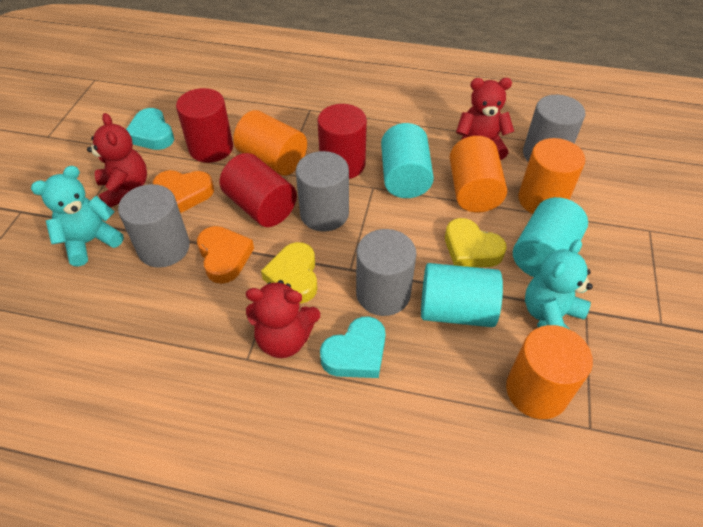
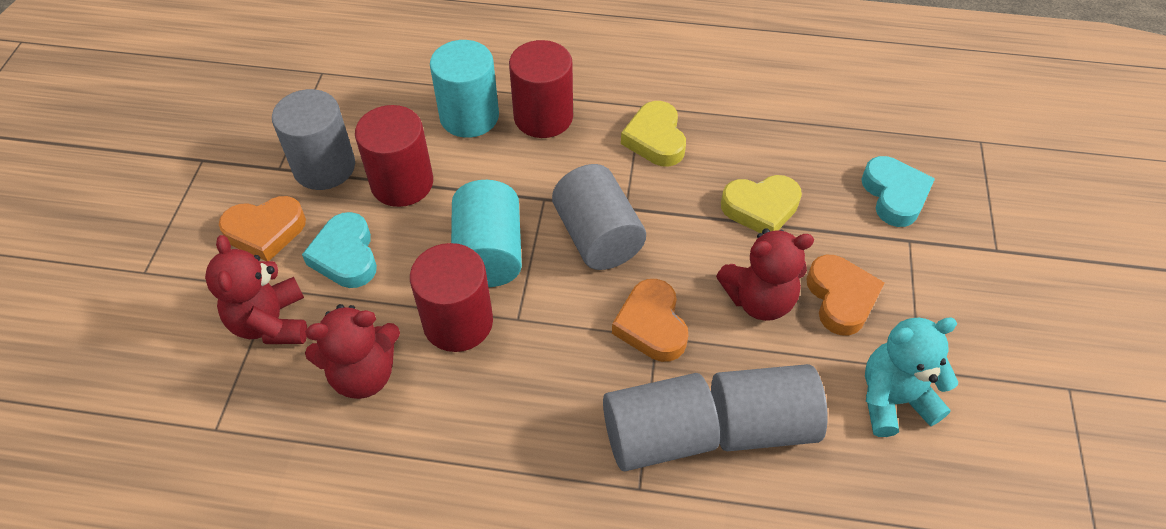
orange cylinder: 4 -> 0
orange heart: 2 -> 3
turquoise cylinder: 3 -> 2
turquoise teddy bear: 2 -> 1

